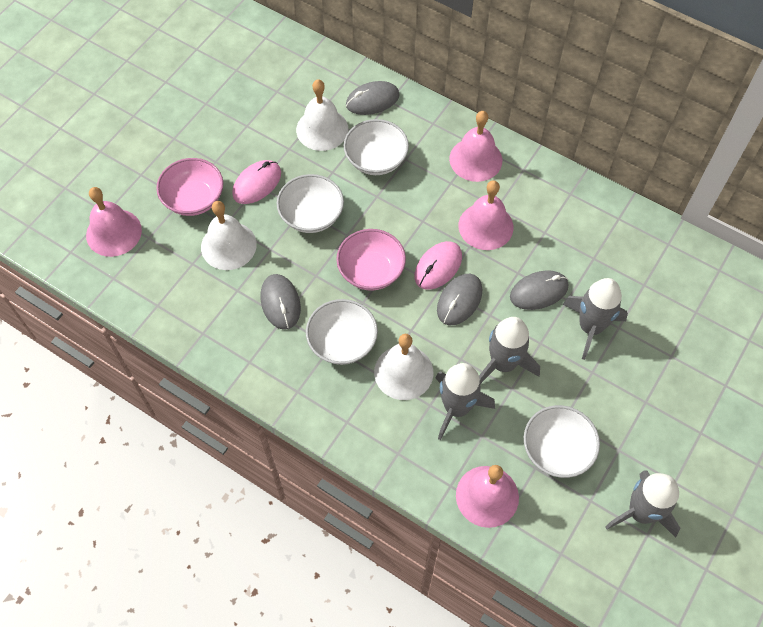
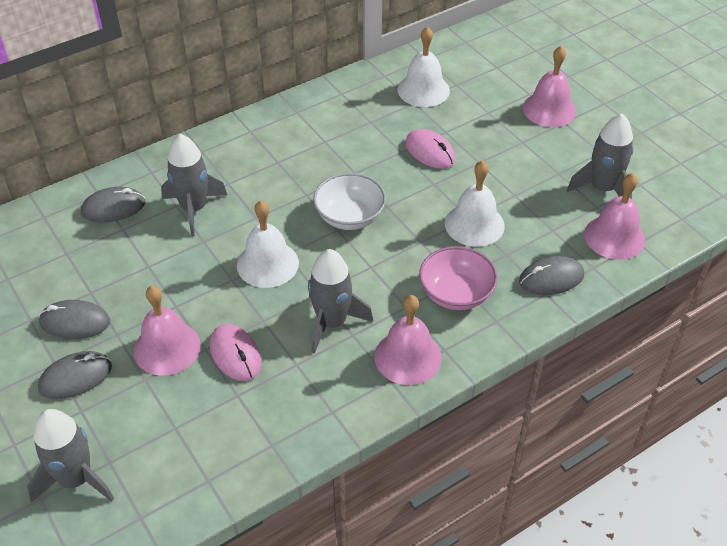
pink bowl: 2 -> 1
white bowl: 4 -> 1

